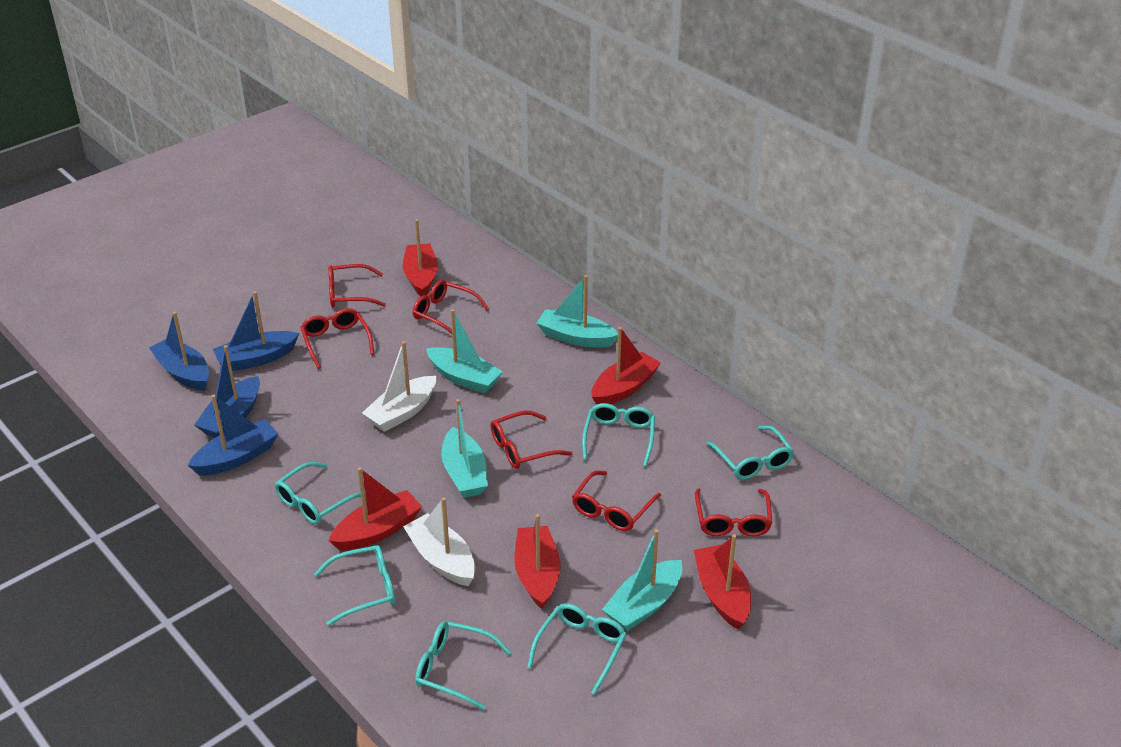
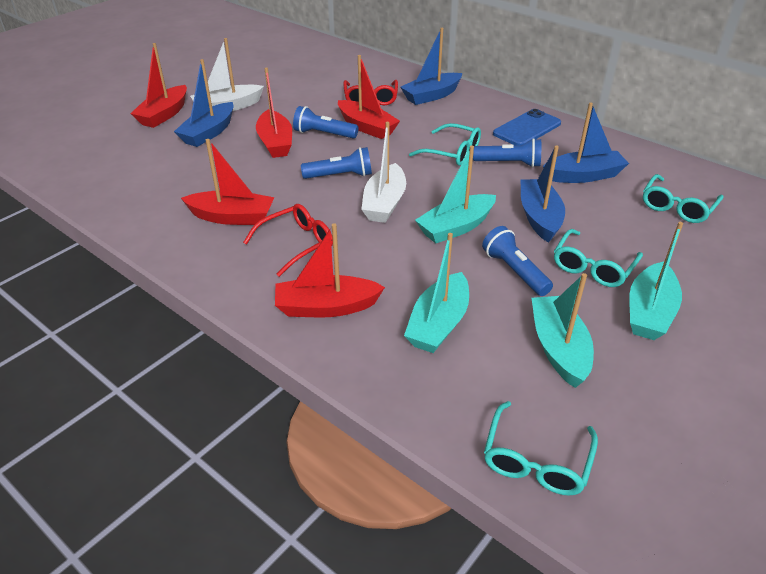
blue flashlight: 0 -> 4
blue phone: 0 -> 1
red glasses: 6 -> 2
turquoise glasses: 6 -> 4

